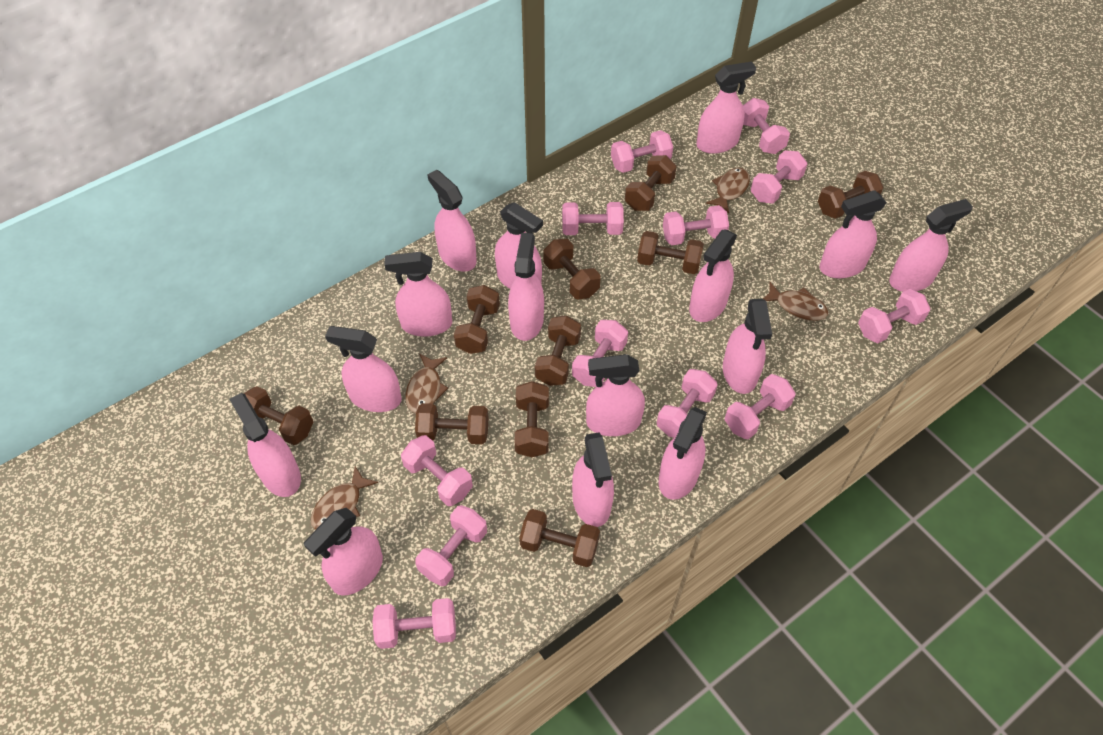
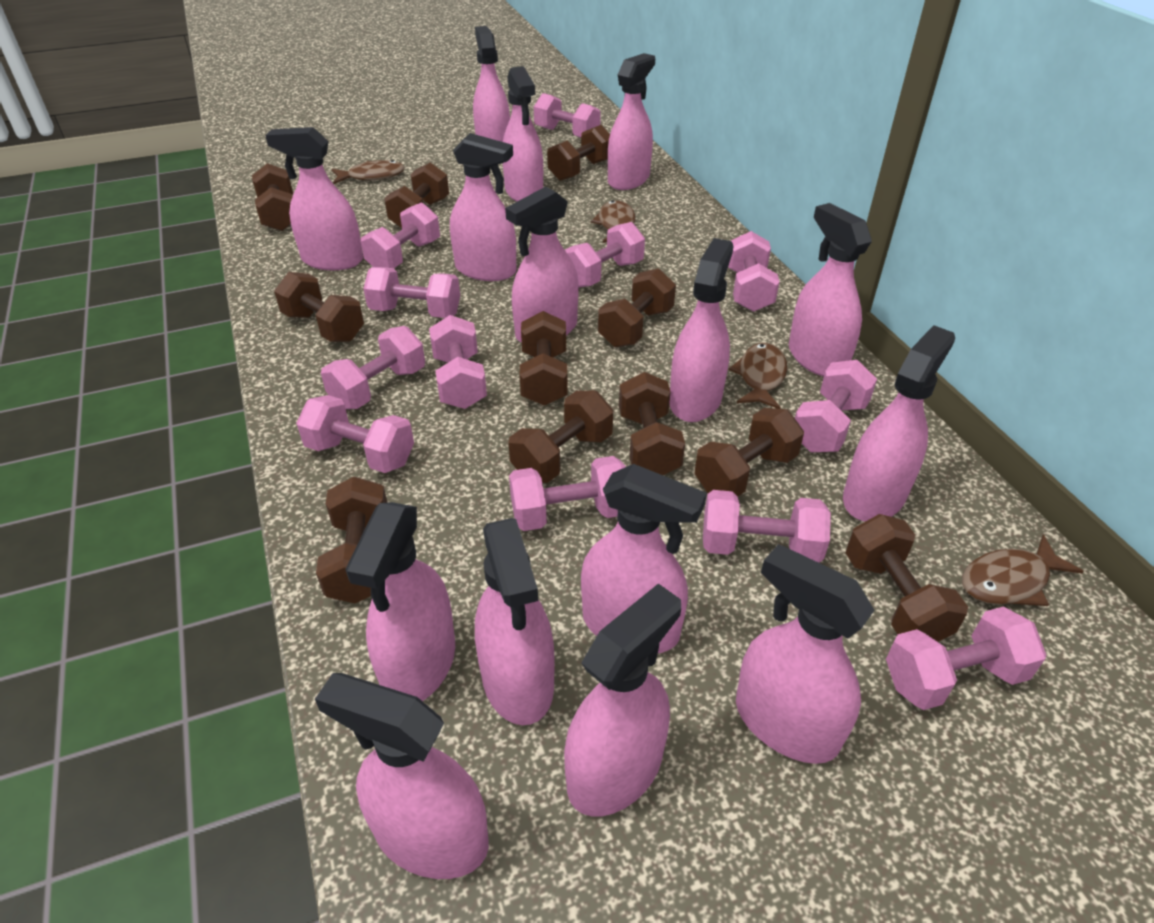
brown dumbbell: 10 -> 11

